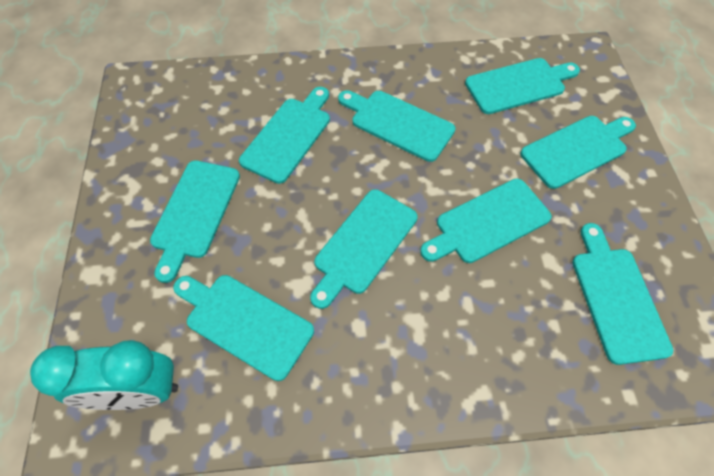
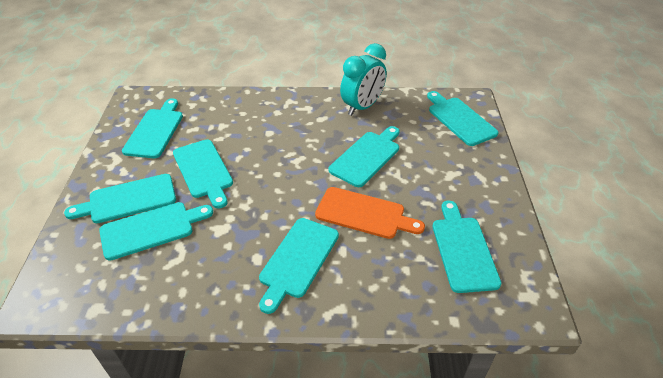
orange cutting board: 0 -> 1
turquoise cutting board: 9 -> 8

